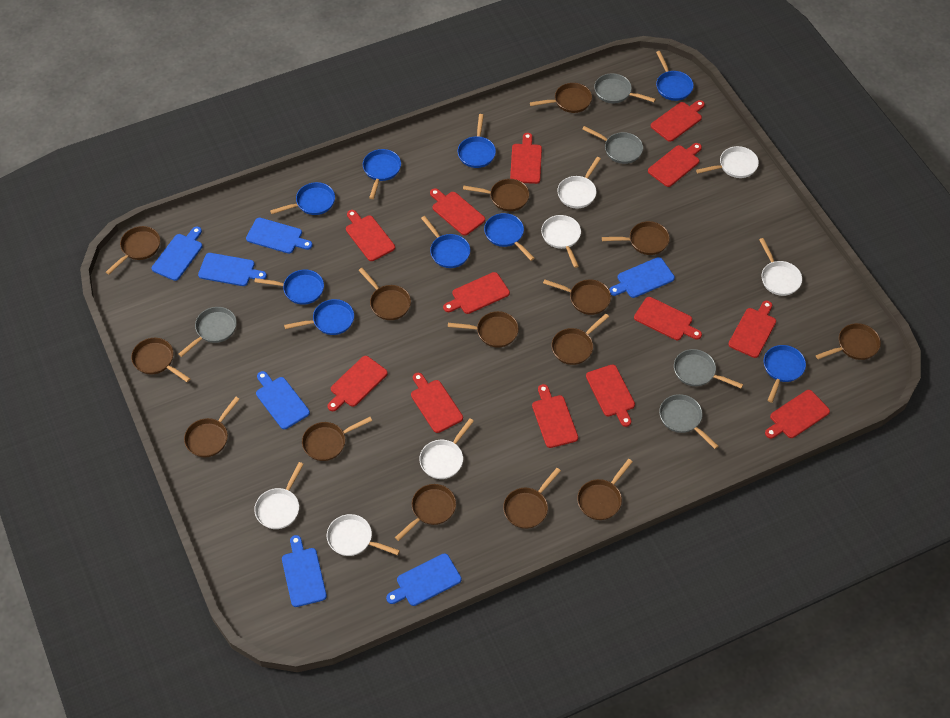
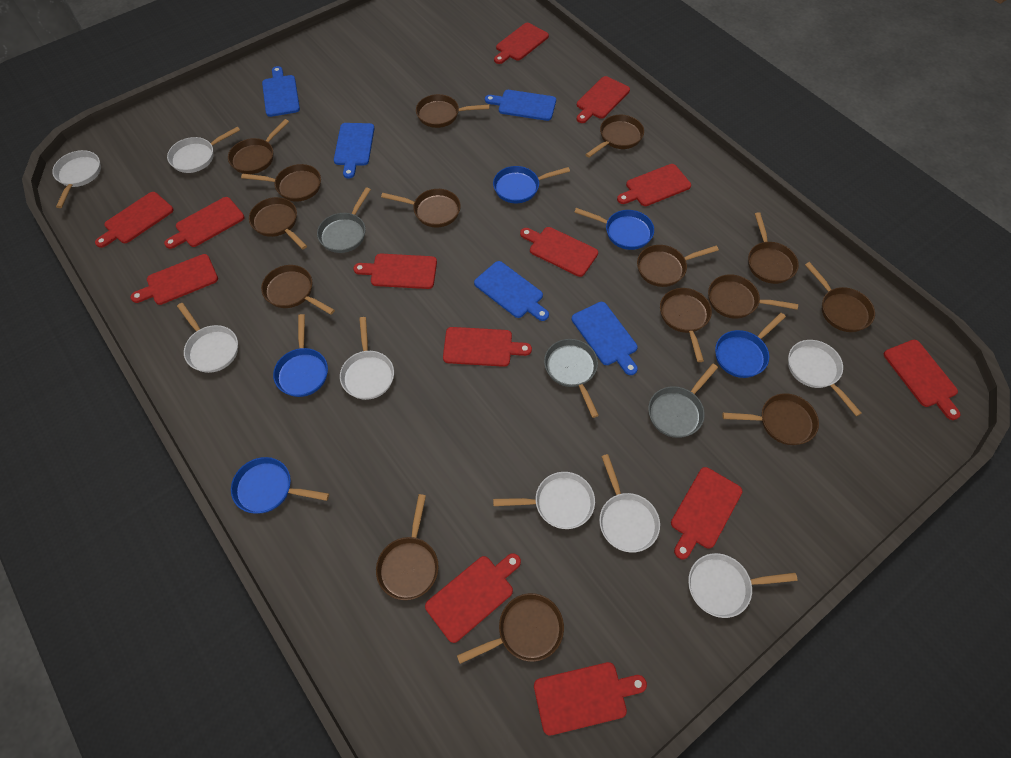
blue cutting board: 7 -> 5
blue pan: 9 -> 5
grey pan: 5 -> 3
white pan: 7 -> 8

